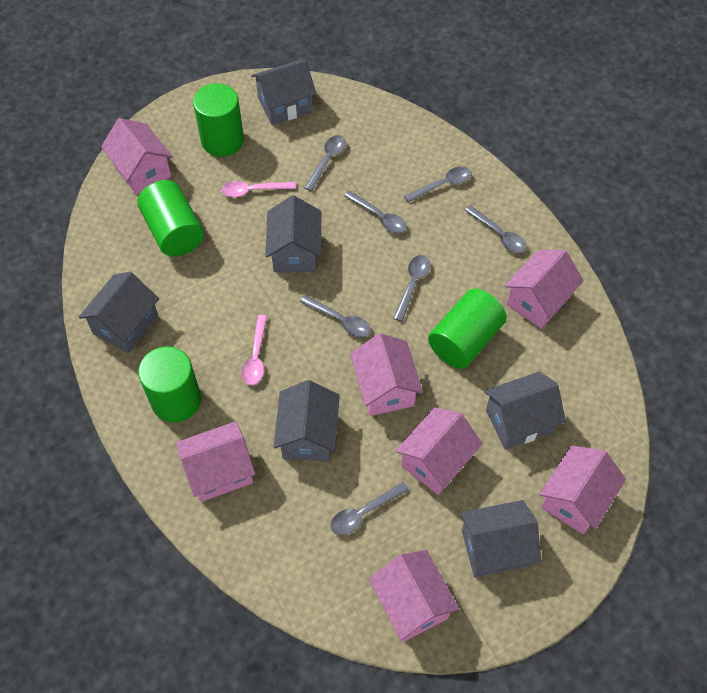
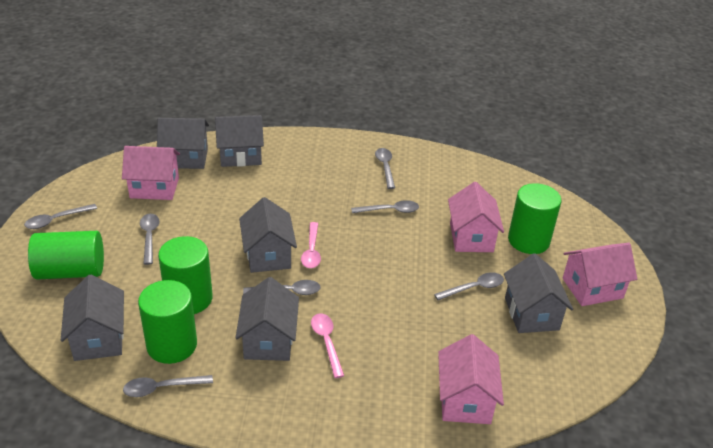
pink house: 7 -> 4

